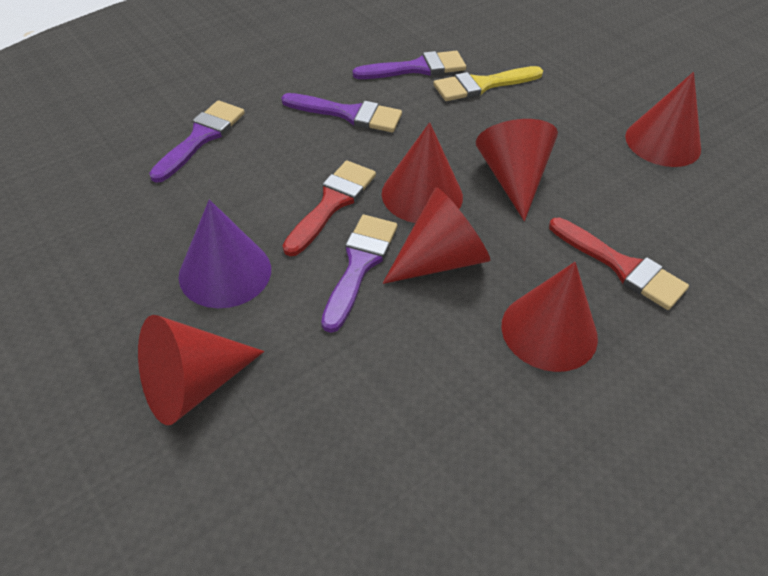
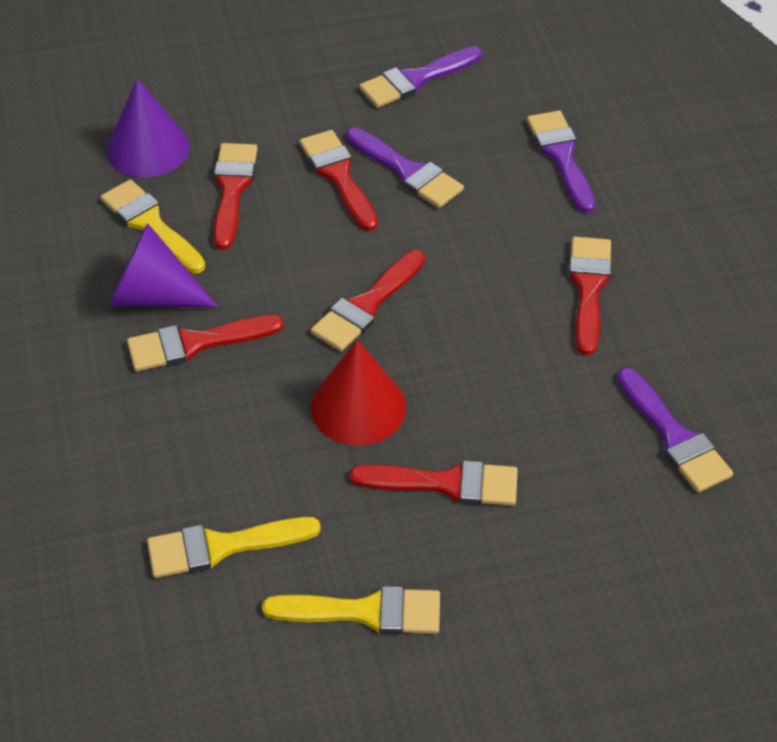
purple cone: 1 -> 2
red brush: 2 -> 6
red cone: 6 -> 1
yellow brush: 1 -> 3

